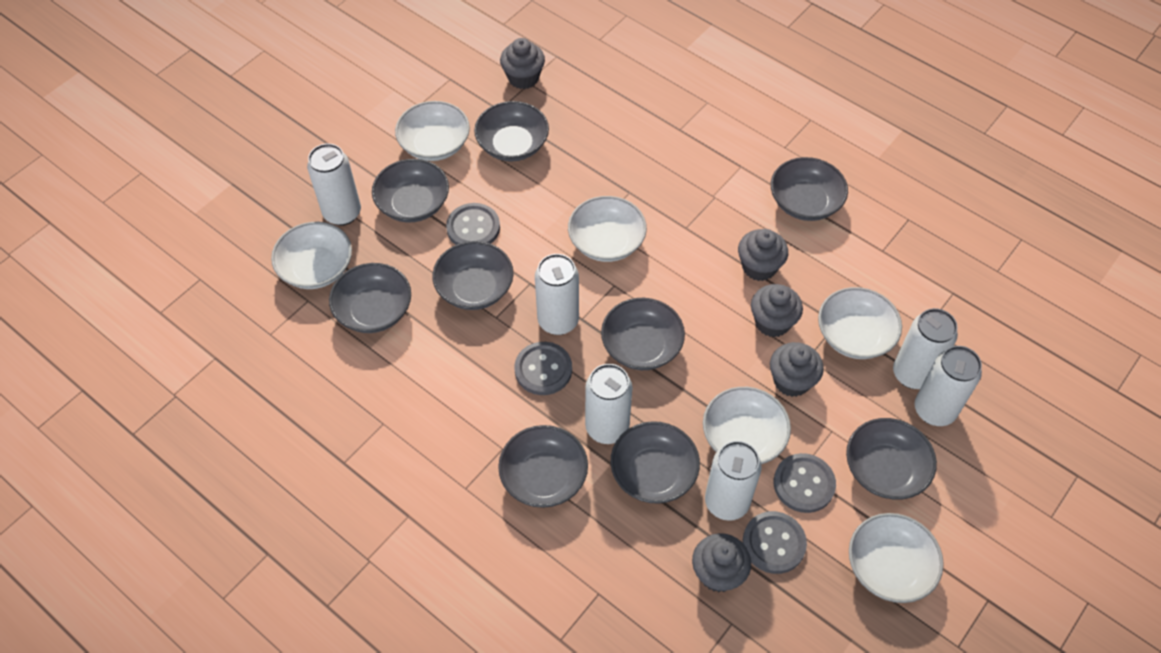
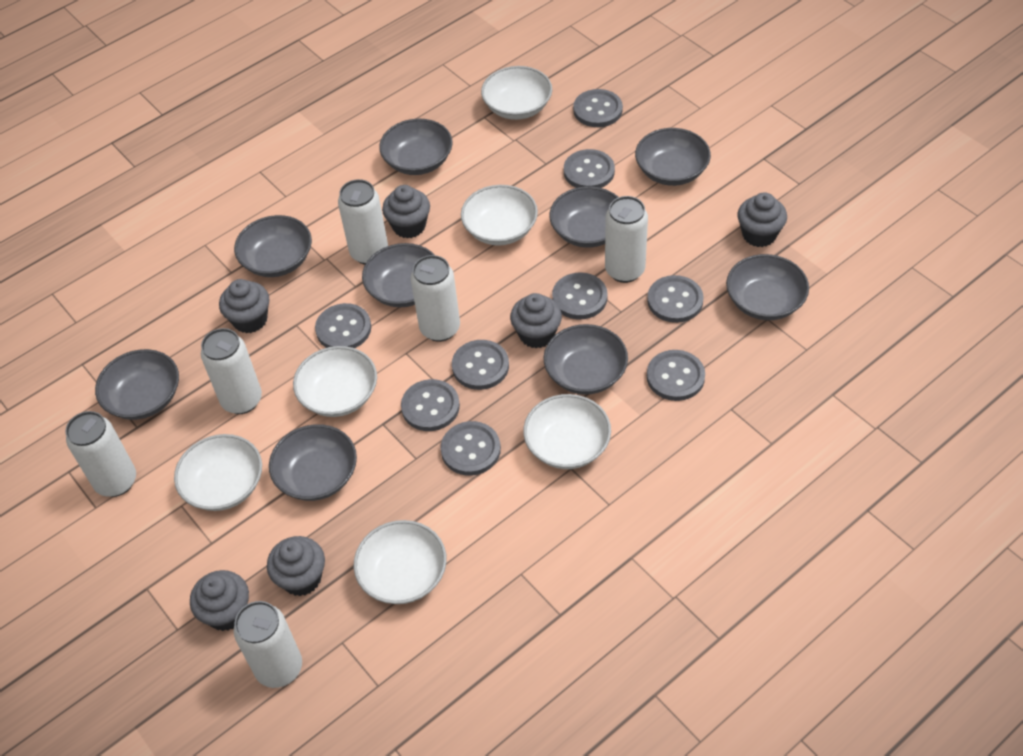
grey button: 4 -> 9
grey cupcake: 5 -> 6

